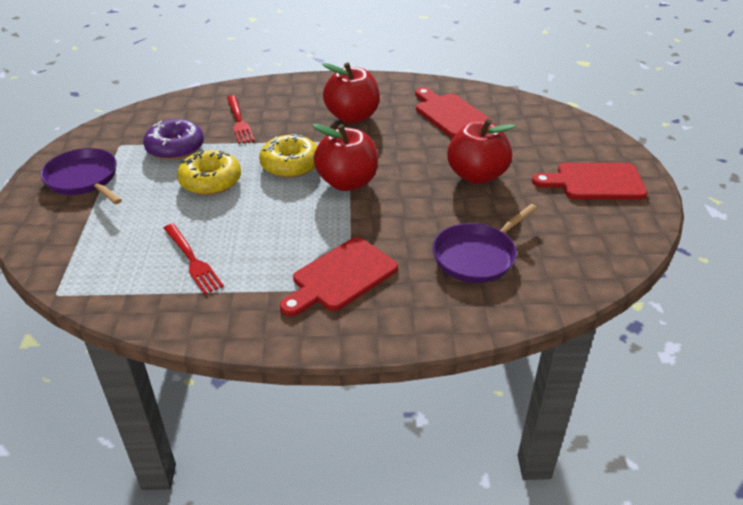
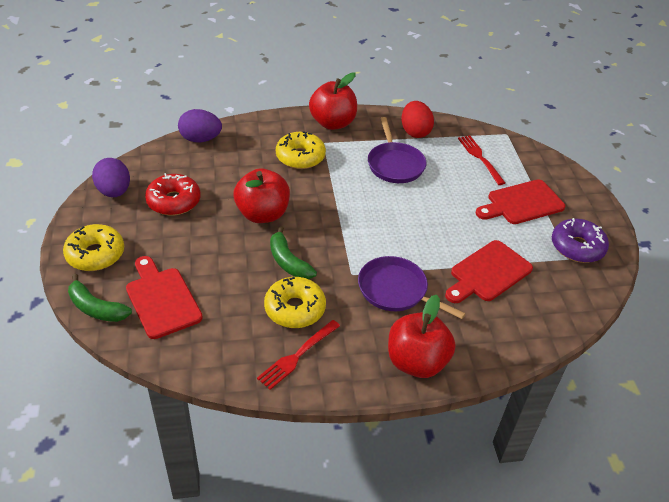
green banana: 0 -> 2
purple egg: 0 -> 2
red donut: 0 -> 1
red egg: 0 -> 1
yellow donut: 2 -> 3

